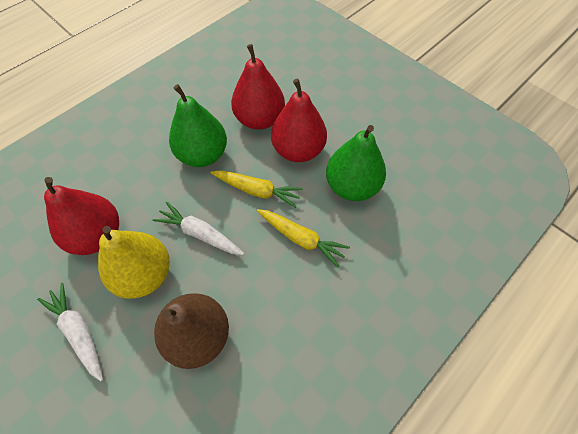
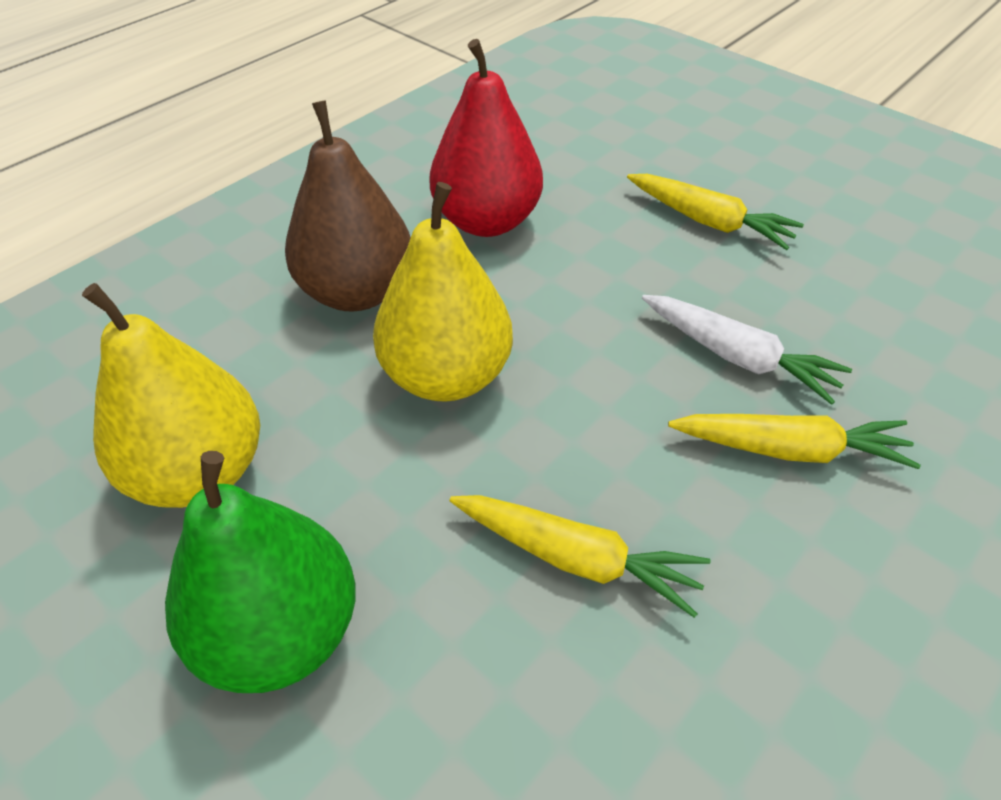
green pear: 2 -> 1
red pear: 3 -> 1
white carrot: 2 -> 1
yellow carrot: 2 -> 3
yellow pear: 1 -> 2

